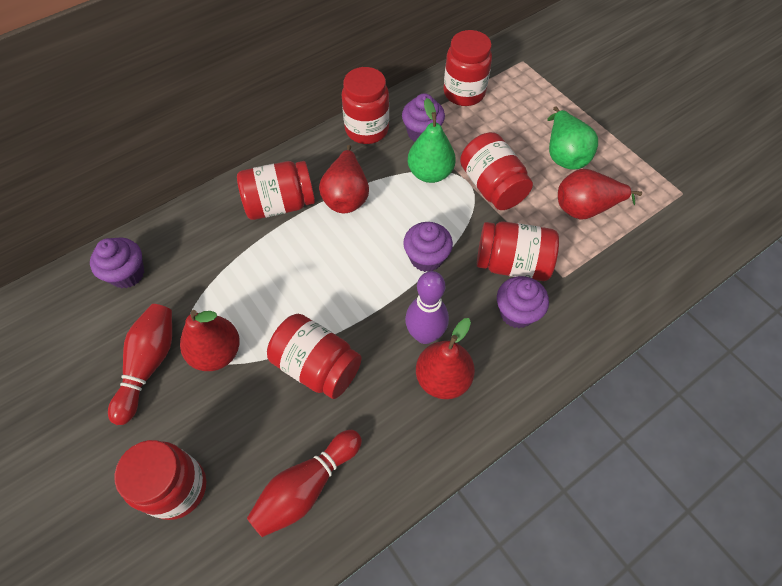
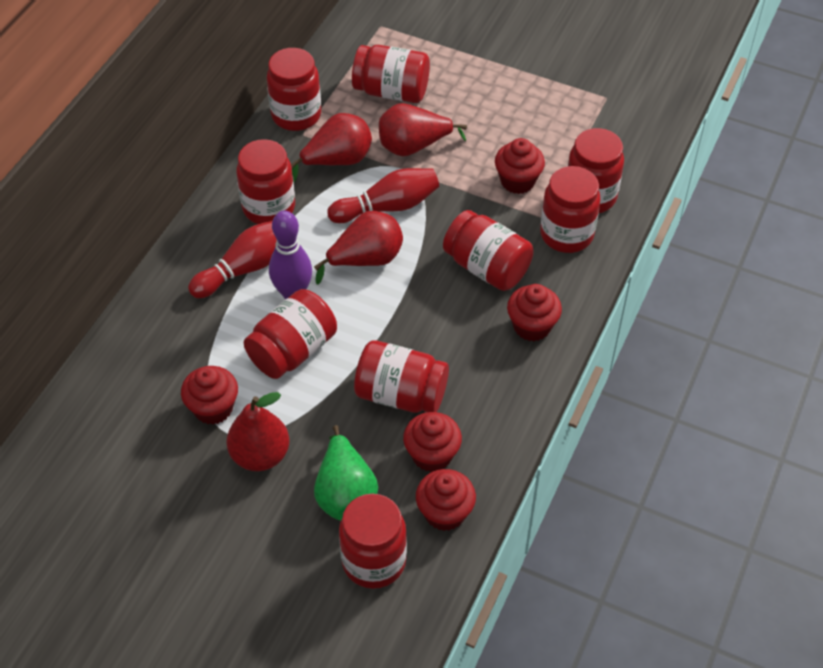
green pear: 2 -> 1
purple cupcake: 4 -> 0
red cupcake: 0 -> 5
red jar: 7 -> 9

